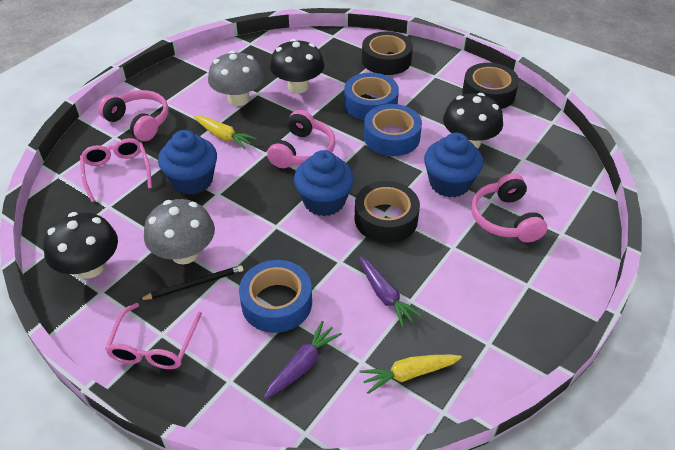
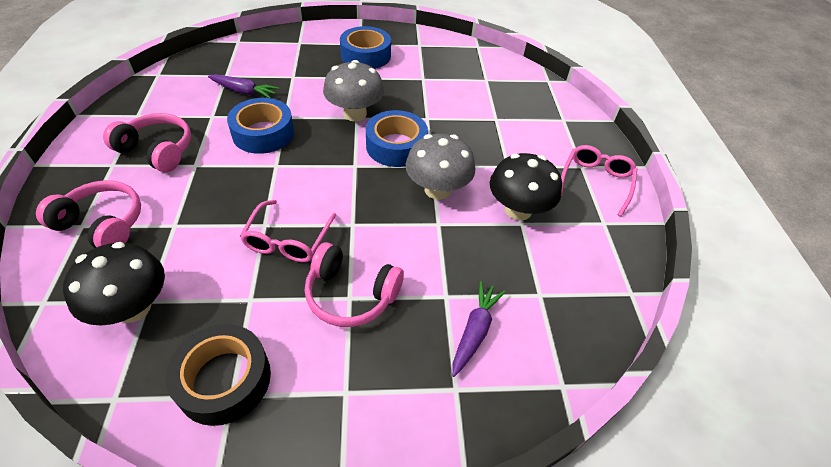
black mushroom: 3 -> 2
black pencil: 1 -> 0
black tape: 3 -> 1
blue cupcake: 3 -> 0
yellow carrot: 2 -> 0

